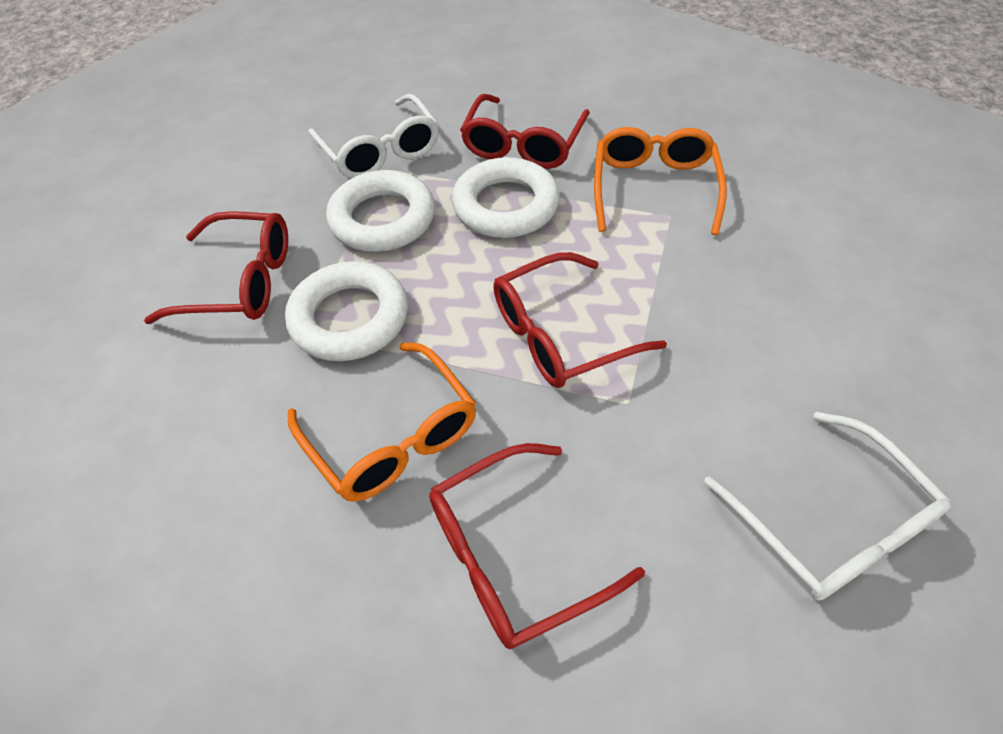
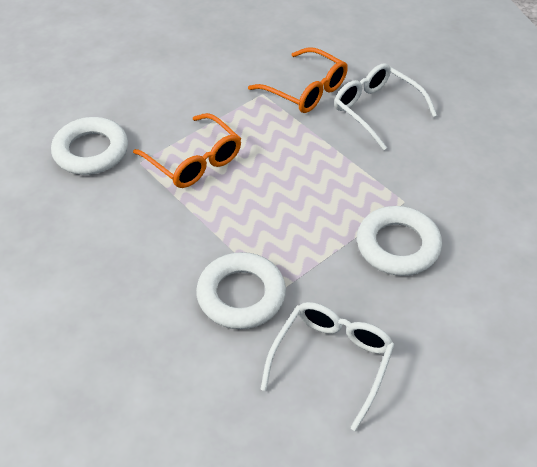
red glasses: 4 -> 0

